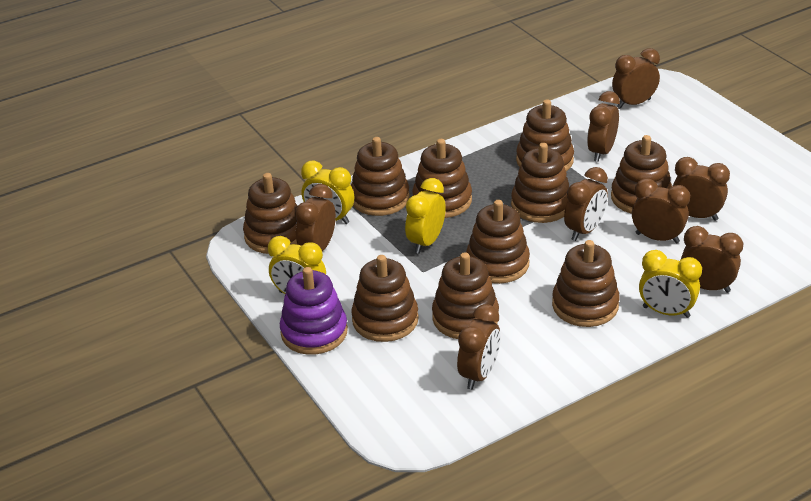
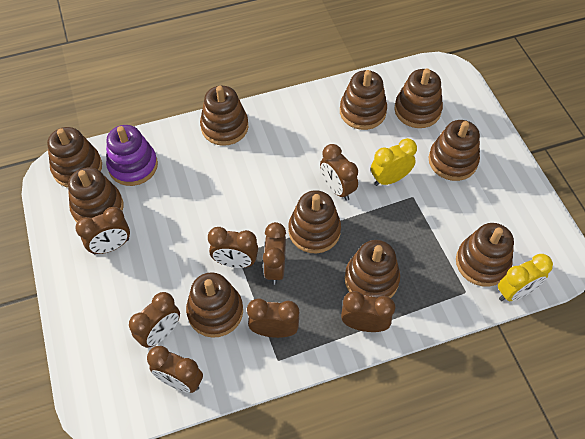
yellow clock: 4 -> 2

